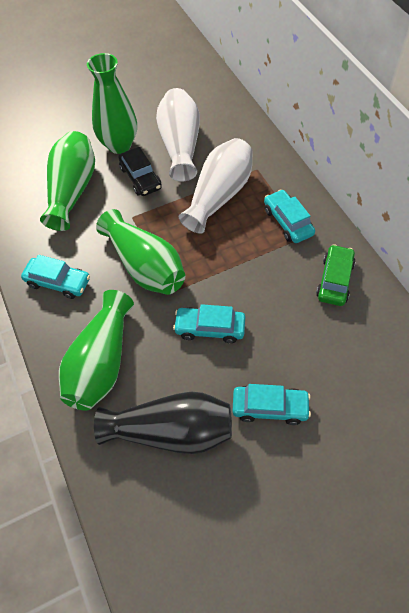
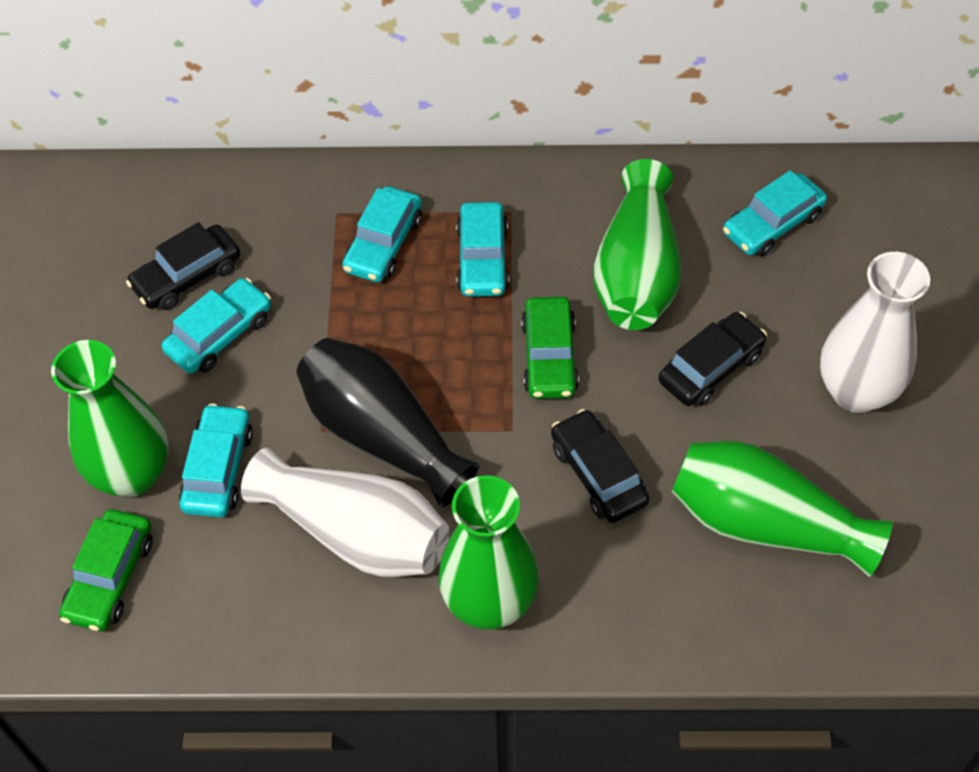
black car: 1 -> 3
green car: 1 -> 2
turquoise car: 4 -> 5

